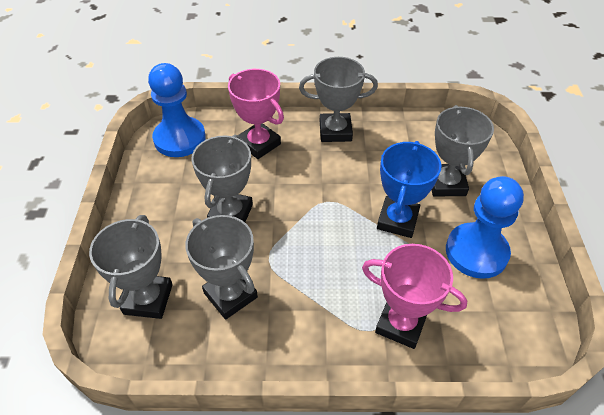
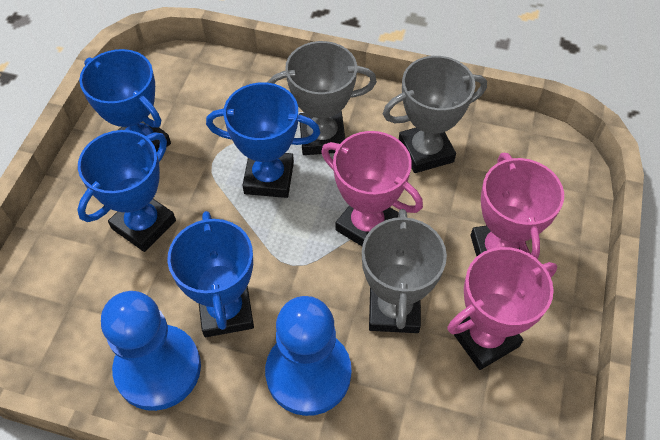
blue trophy: 1 -> 4
grey trophy: 5 -> 3
pink trophy: 2 -> 3

